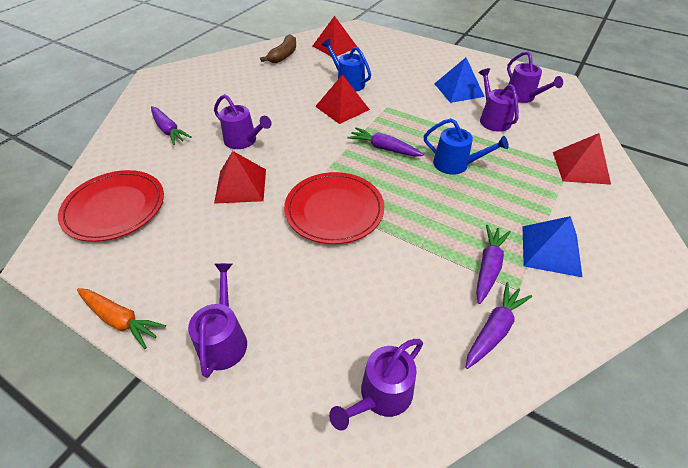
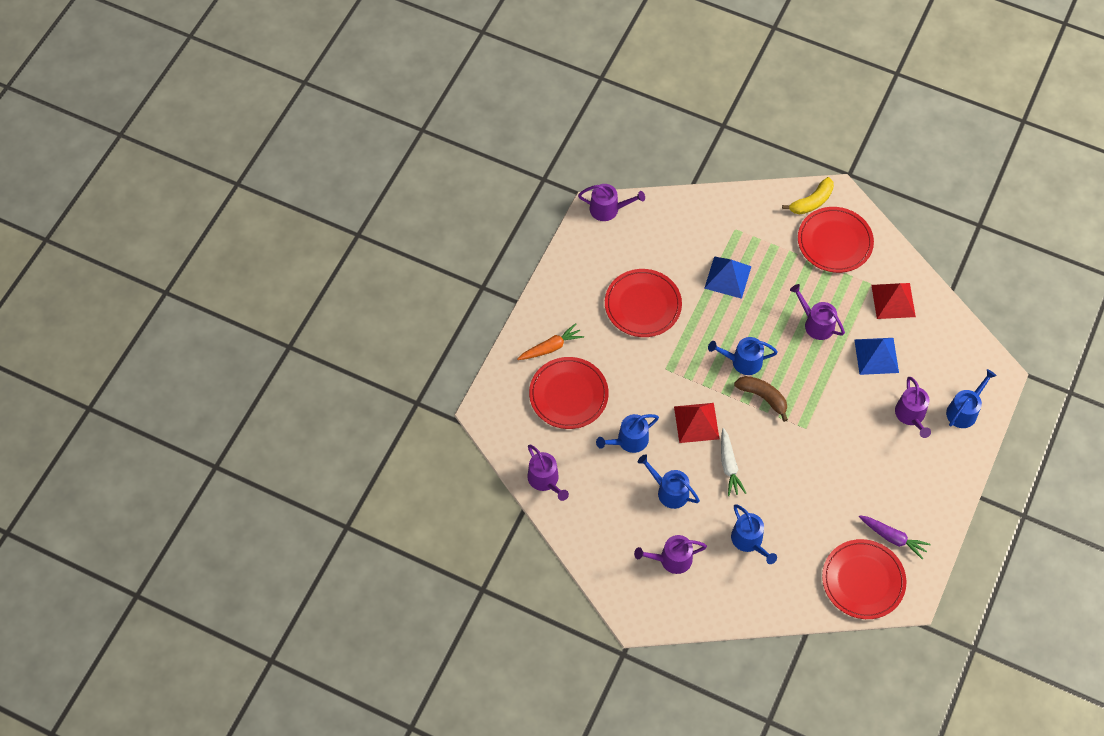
blue watering can: 2 -> 5
purple carrot: 4 -> 1
red plate: 2 -> 4
red pyramid: 4 -> 2
white carrot: 0 -> 1
yellow banana: 0 -> 1

